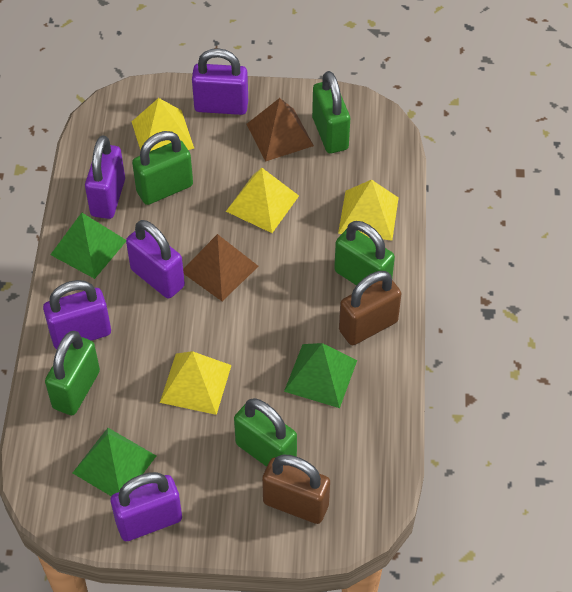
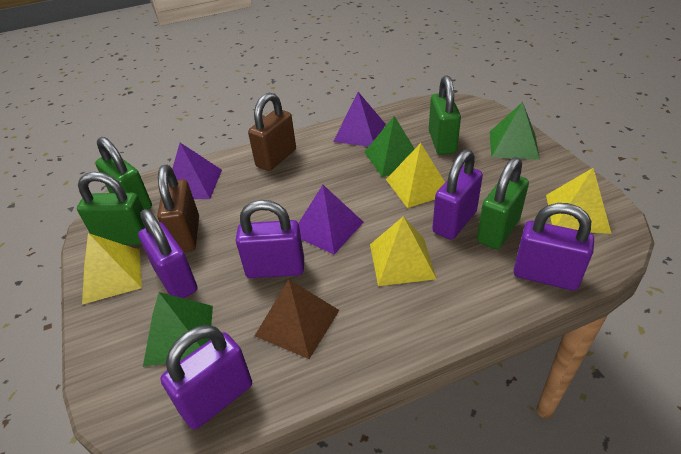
brown pyramid: 2 -> 1
green padlock: 5 -> 4
purple pyramid: 0 -> 3

